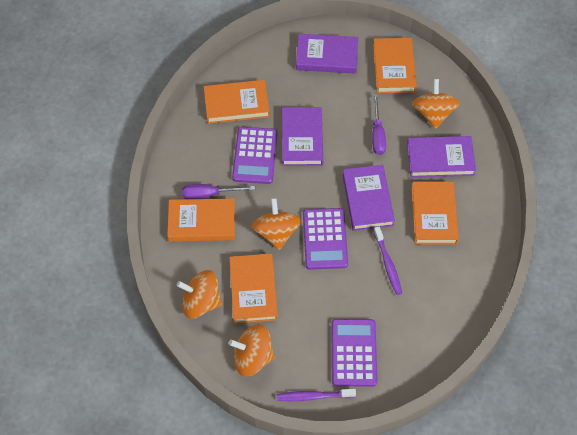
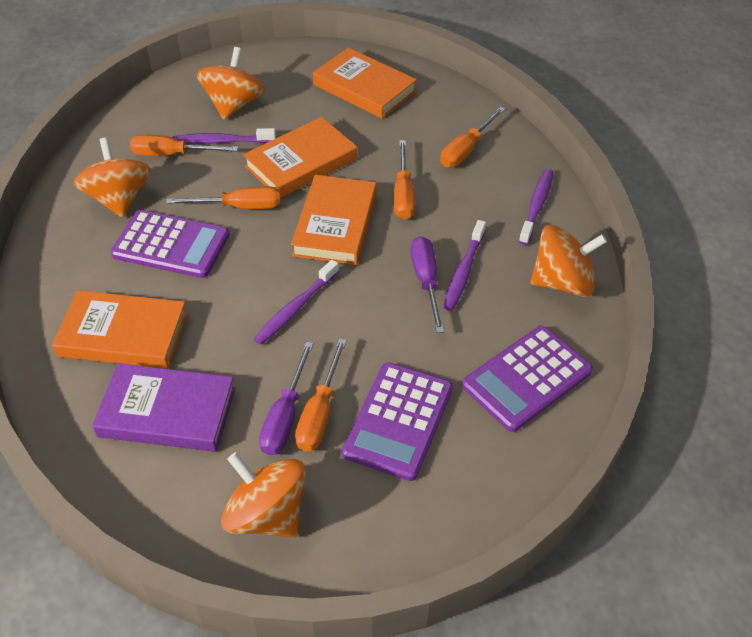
orange book: 5 -> 4
orange screwdriver: 0 -> 5
purple book: 4 -> 1
purple toothbrush: 2 -> 4

